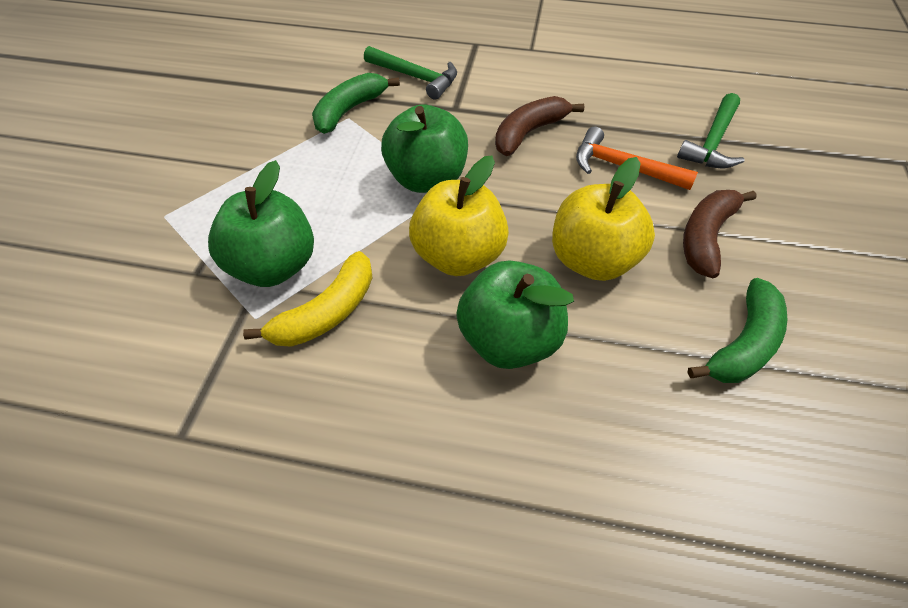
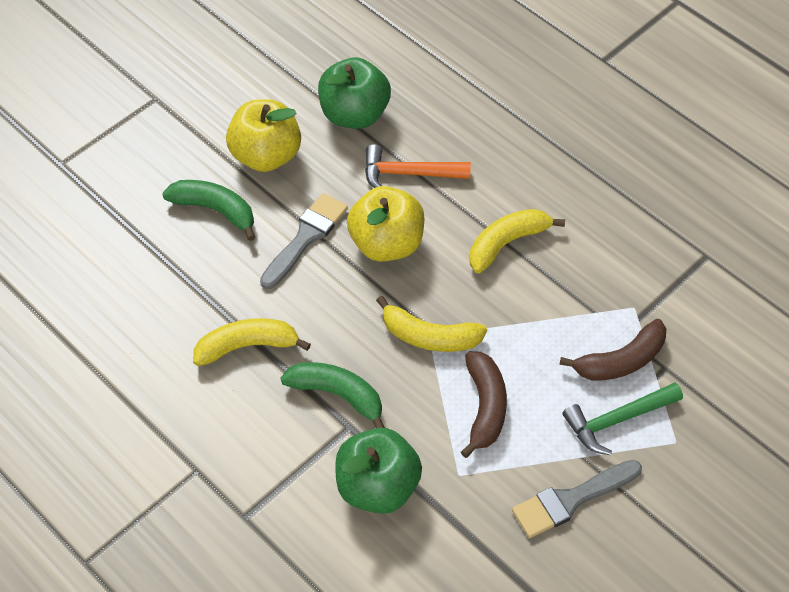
green apple: 3 -> 2
green hammer: 2 -> 1
grey brush: 0 -> 2
yellow banana: 1 -> 3

